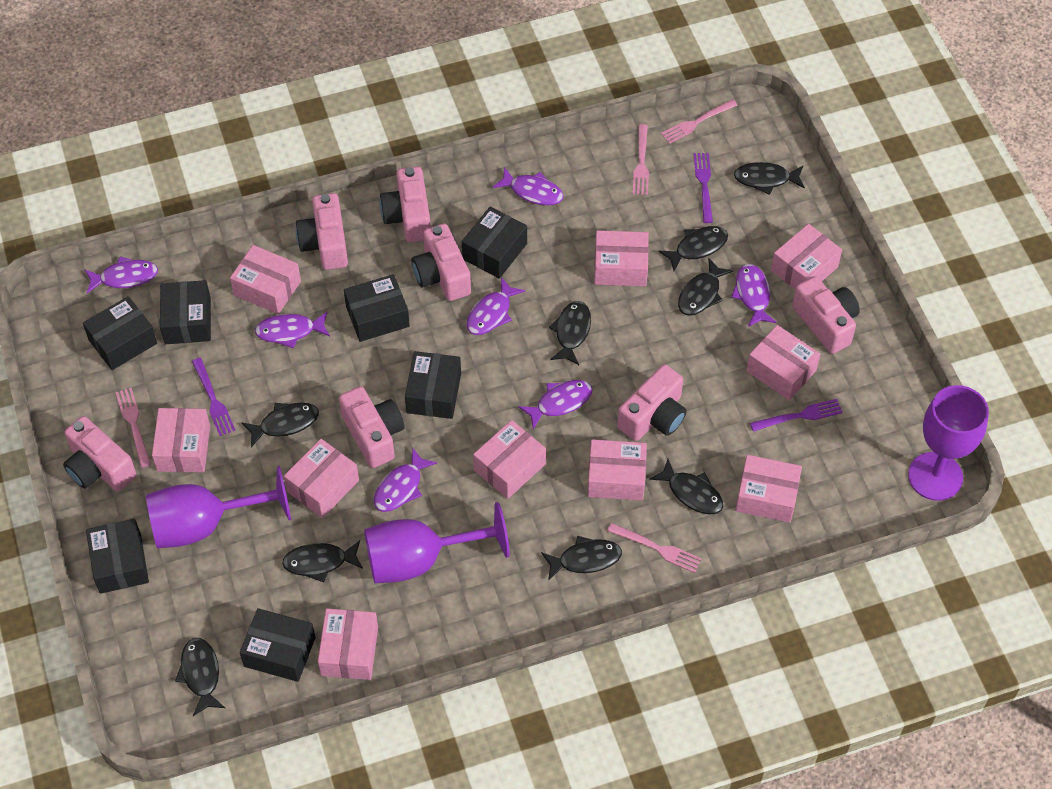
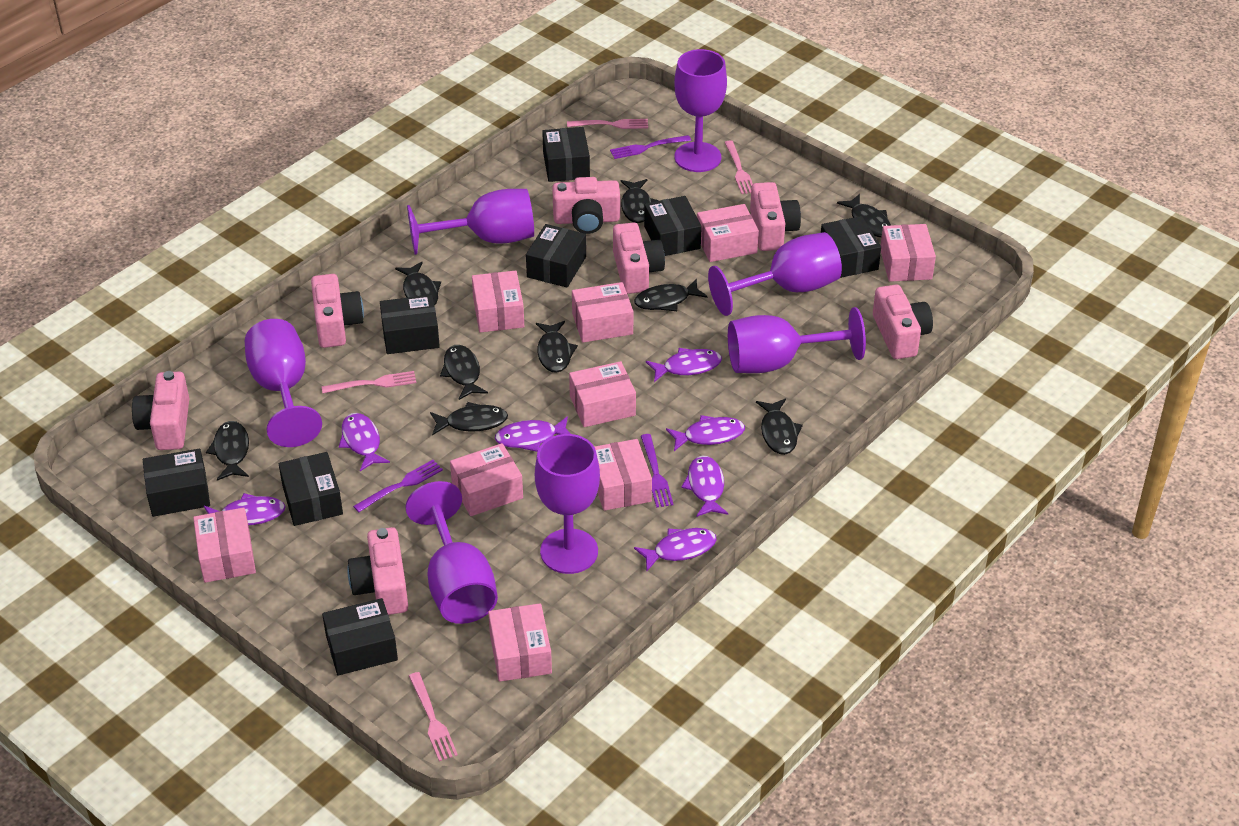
black box: 7 -> 8
pink box: 10 -> 9
purple goblet: 3 -> 7

